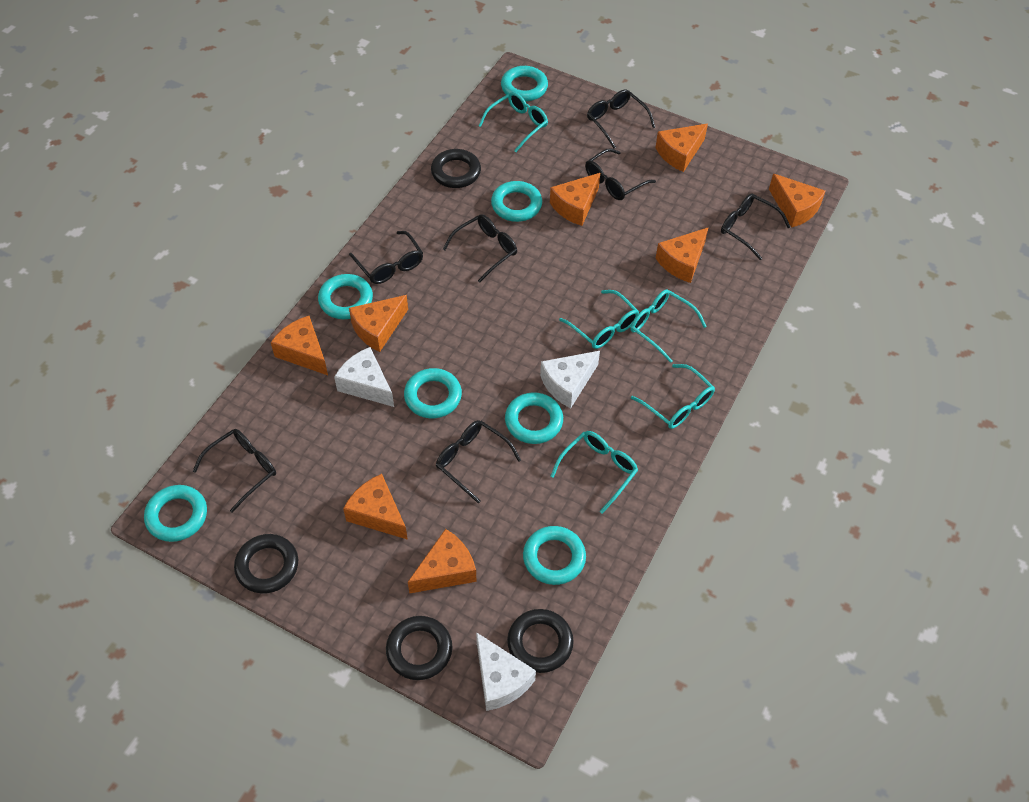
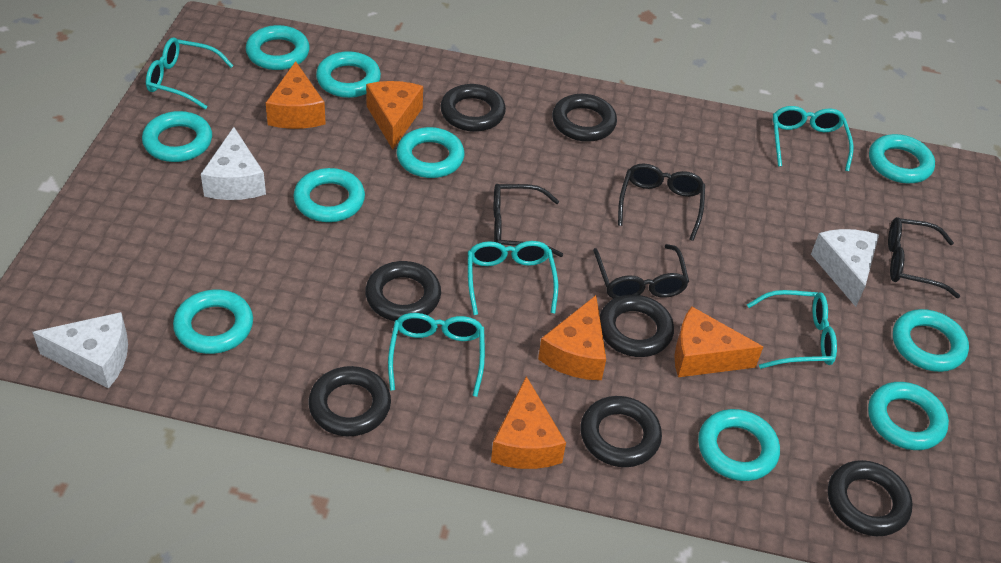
black glasses: 7 -> 4
black ring: 4 -> 7
orange cheese: 8 -> 5
turquoise ring: 7 -> 10

